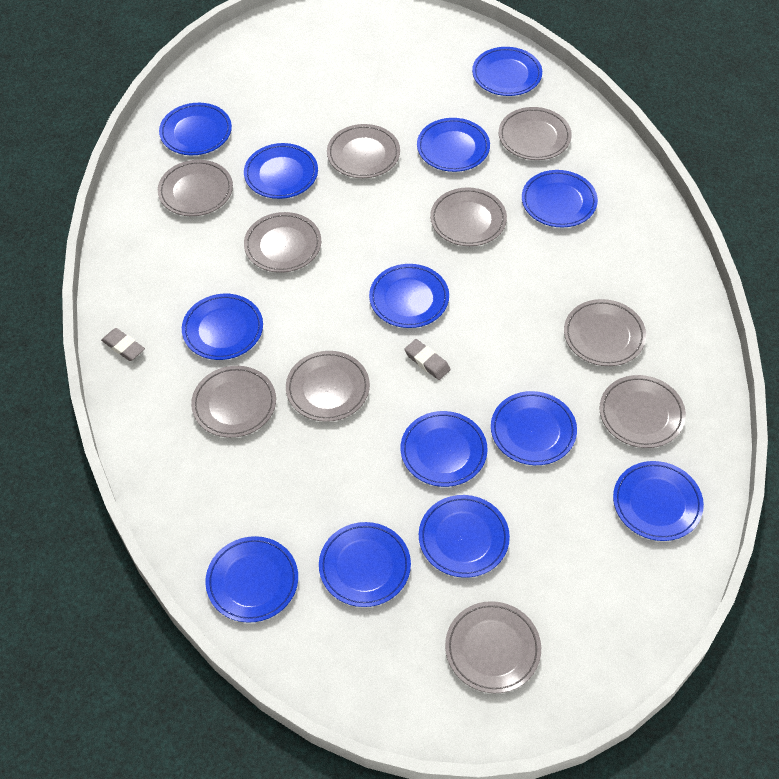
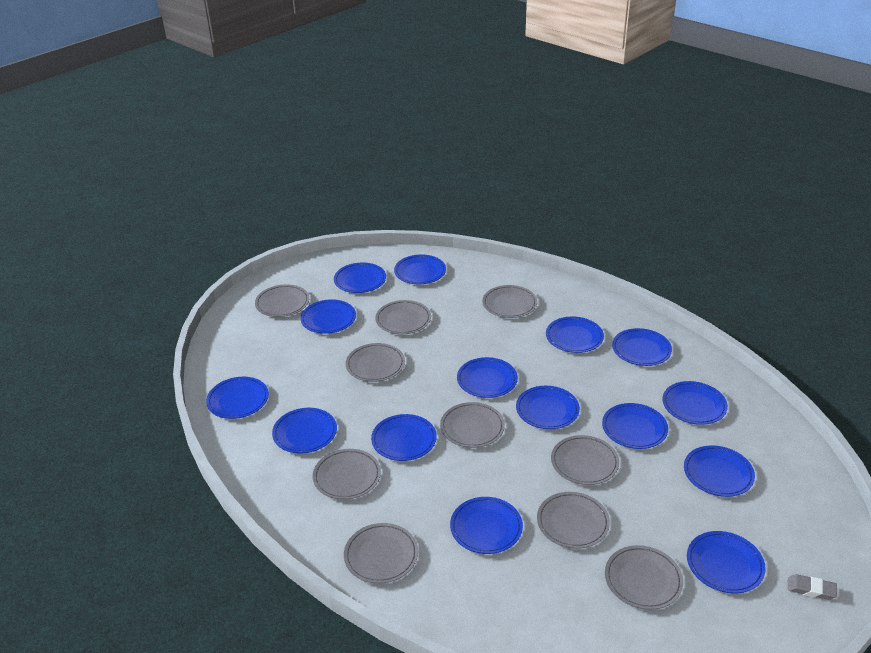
blue plate: 13 -> 15
grey eraser: 2 -> 1

